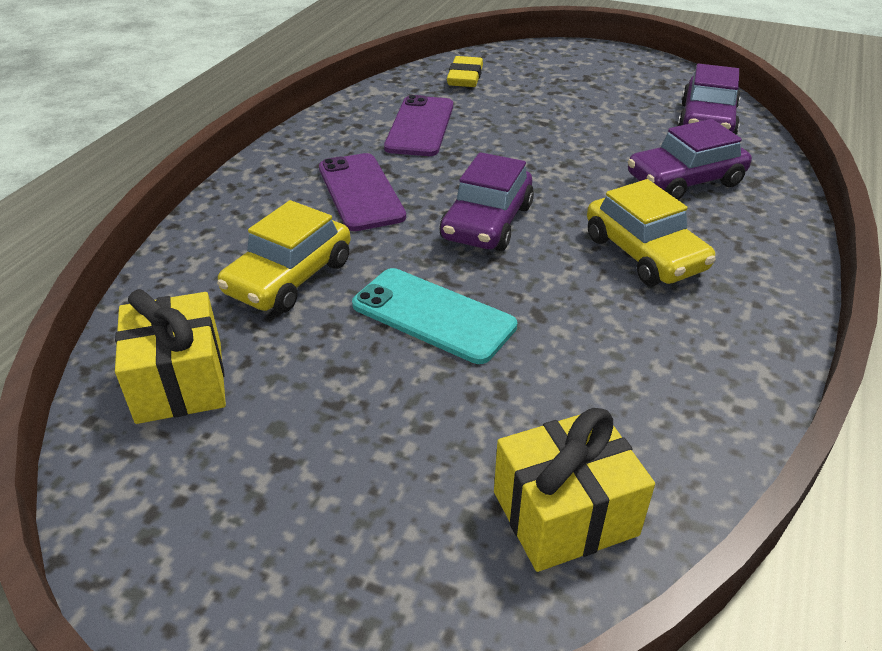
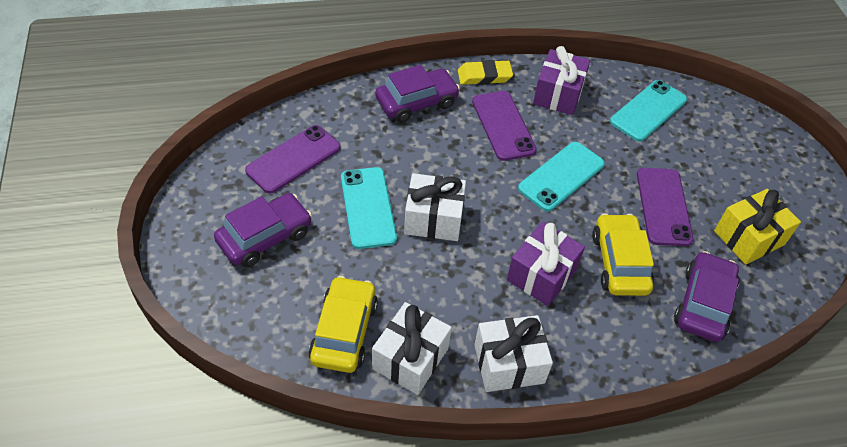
purple gift: 0 -> 2
purple phone: 2 -> 3
turquoise phone: 1 -> 3
white gift: 0 -> 3
yellow gift: 2 -> 1

